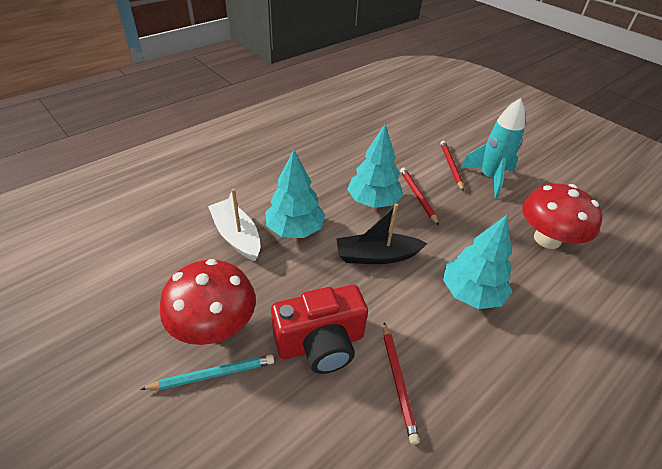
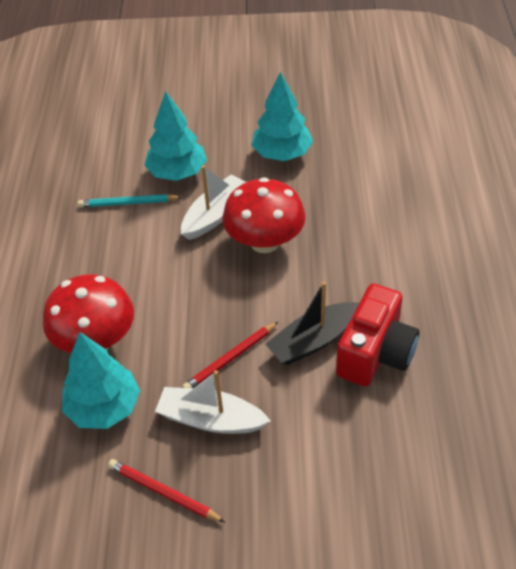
red pencil: 3 -> 2
turquoise rocket: 1 -> 0
white boat: 1 -> 2

